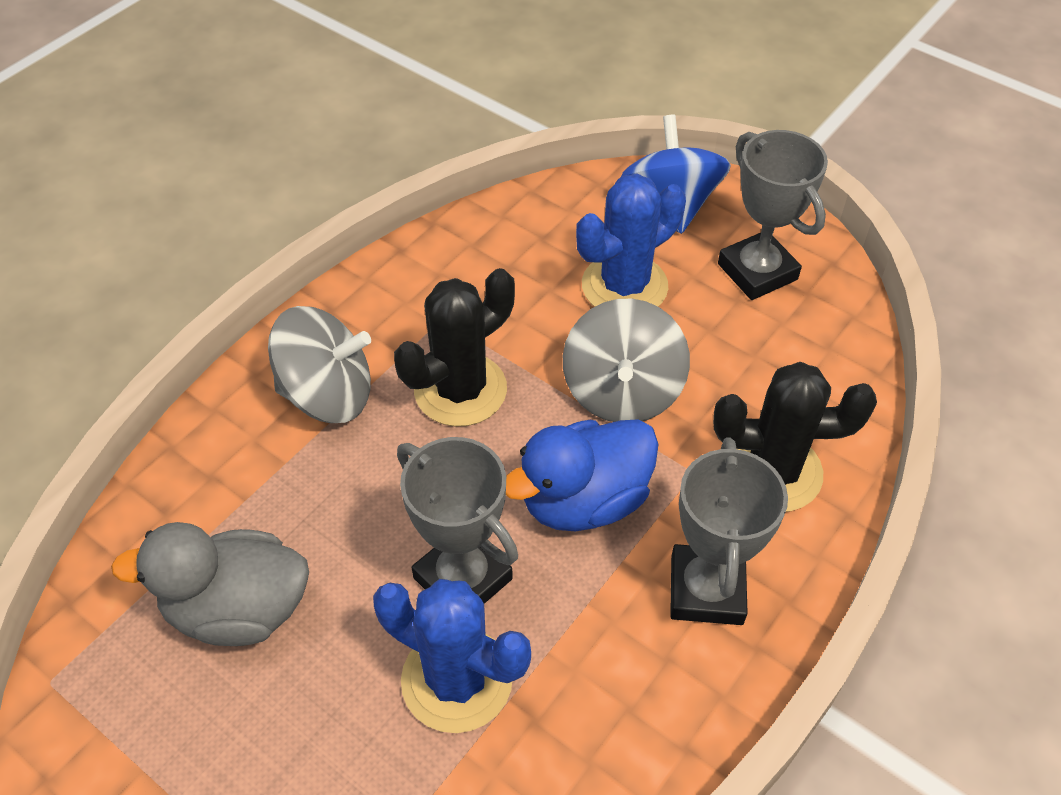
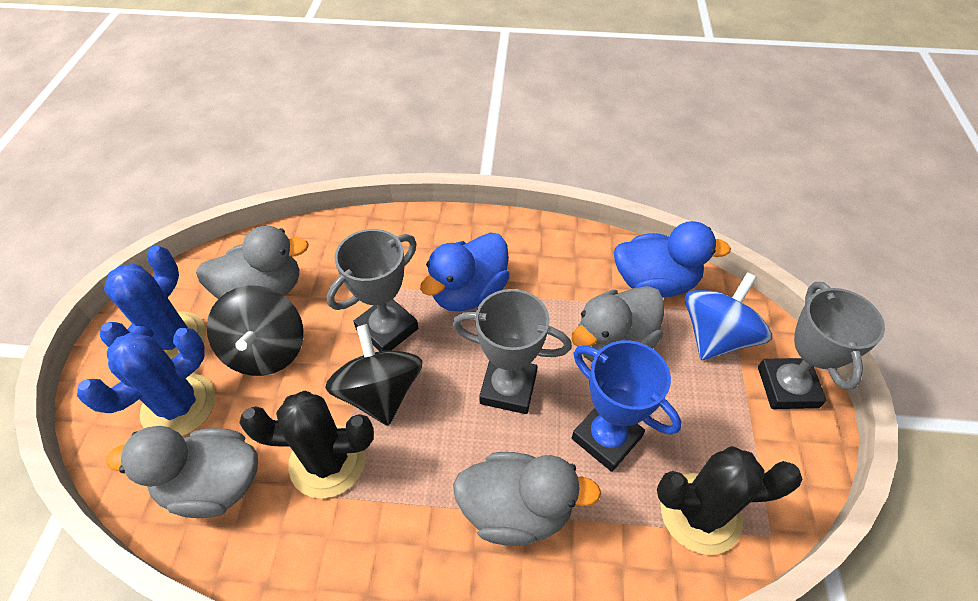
black spinning top: 0 -> 2
blue duck: 1 -> 2
blue trophy: 0 -> 1
grey duck: 1 -> 4
grey spinning top: 2 -> 0

